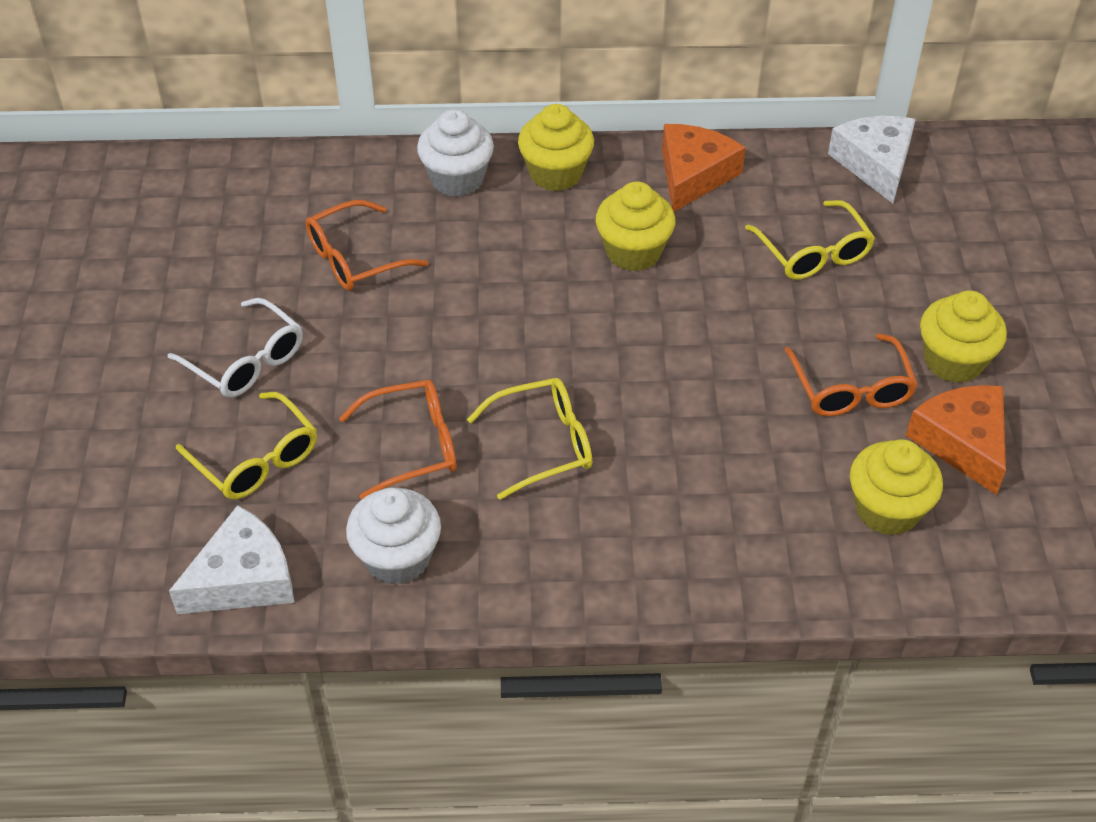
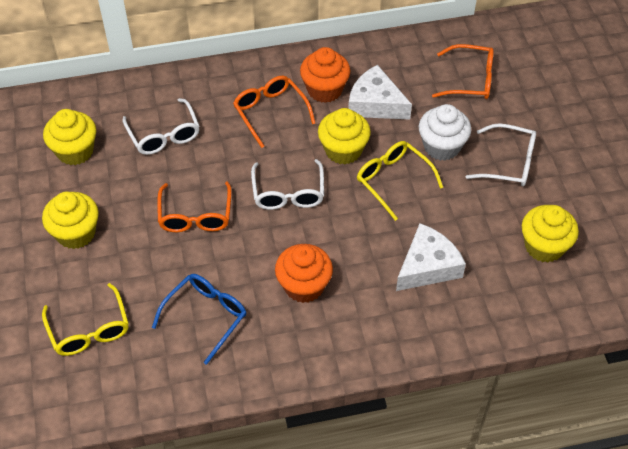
blue glasses: 0 -> 1
orange cheese: 2 -> 0
orange cupcake: 0 -> 2
white cupcake: 2 -> 1
white glasses: 1 -> 3
yellow glasses: 3 -> 2

